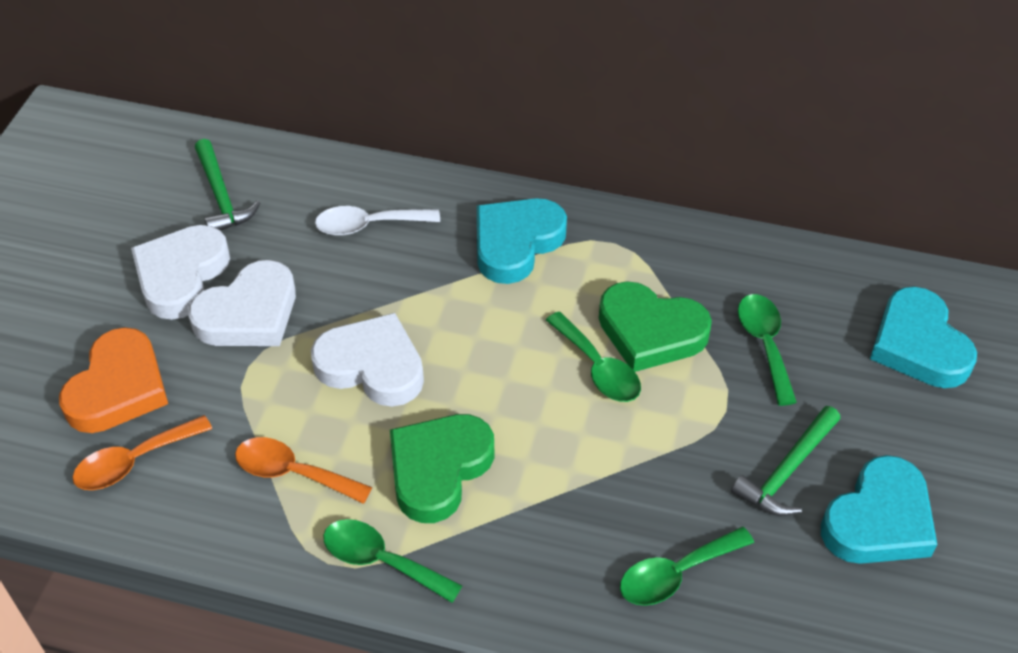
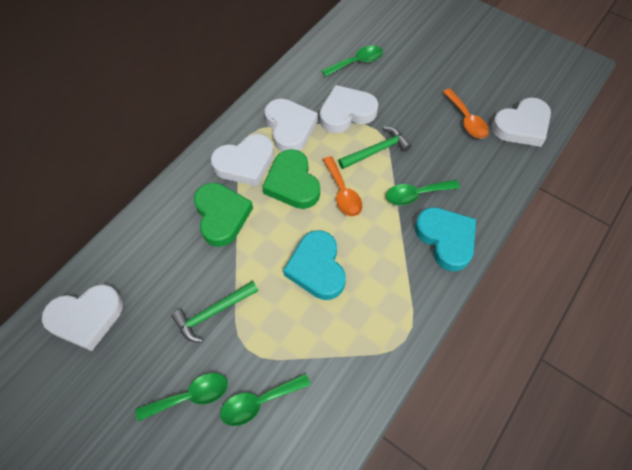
orange heart: 1 -> 0
turquoise heart: 3 -> 2
white heart: 3 -> 5
white spoon: 1 -> 0

